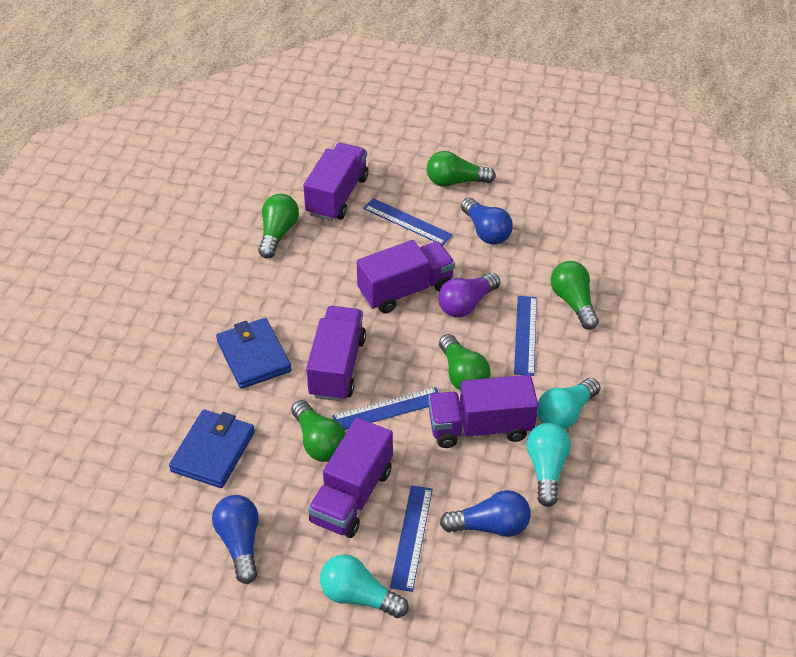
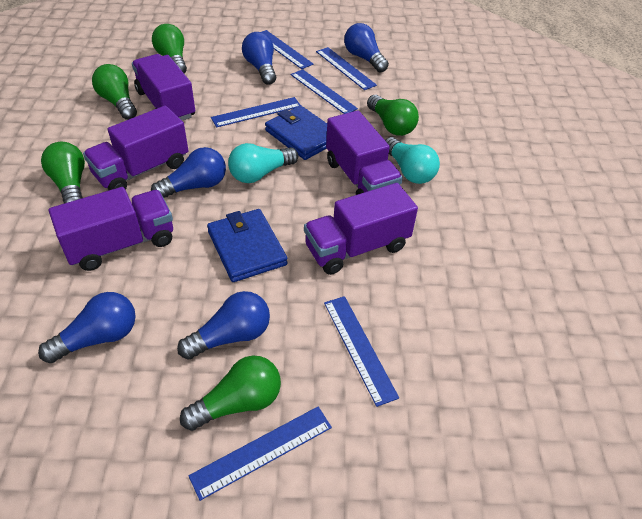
blue light bulb: 3 -> 5
blue ruler: 4 -> 6
purple light bulb: 1 -> 0
turquoise light bulb: 3 -> 2

